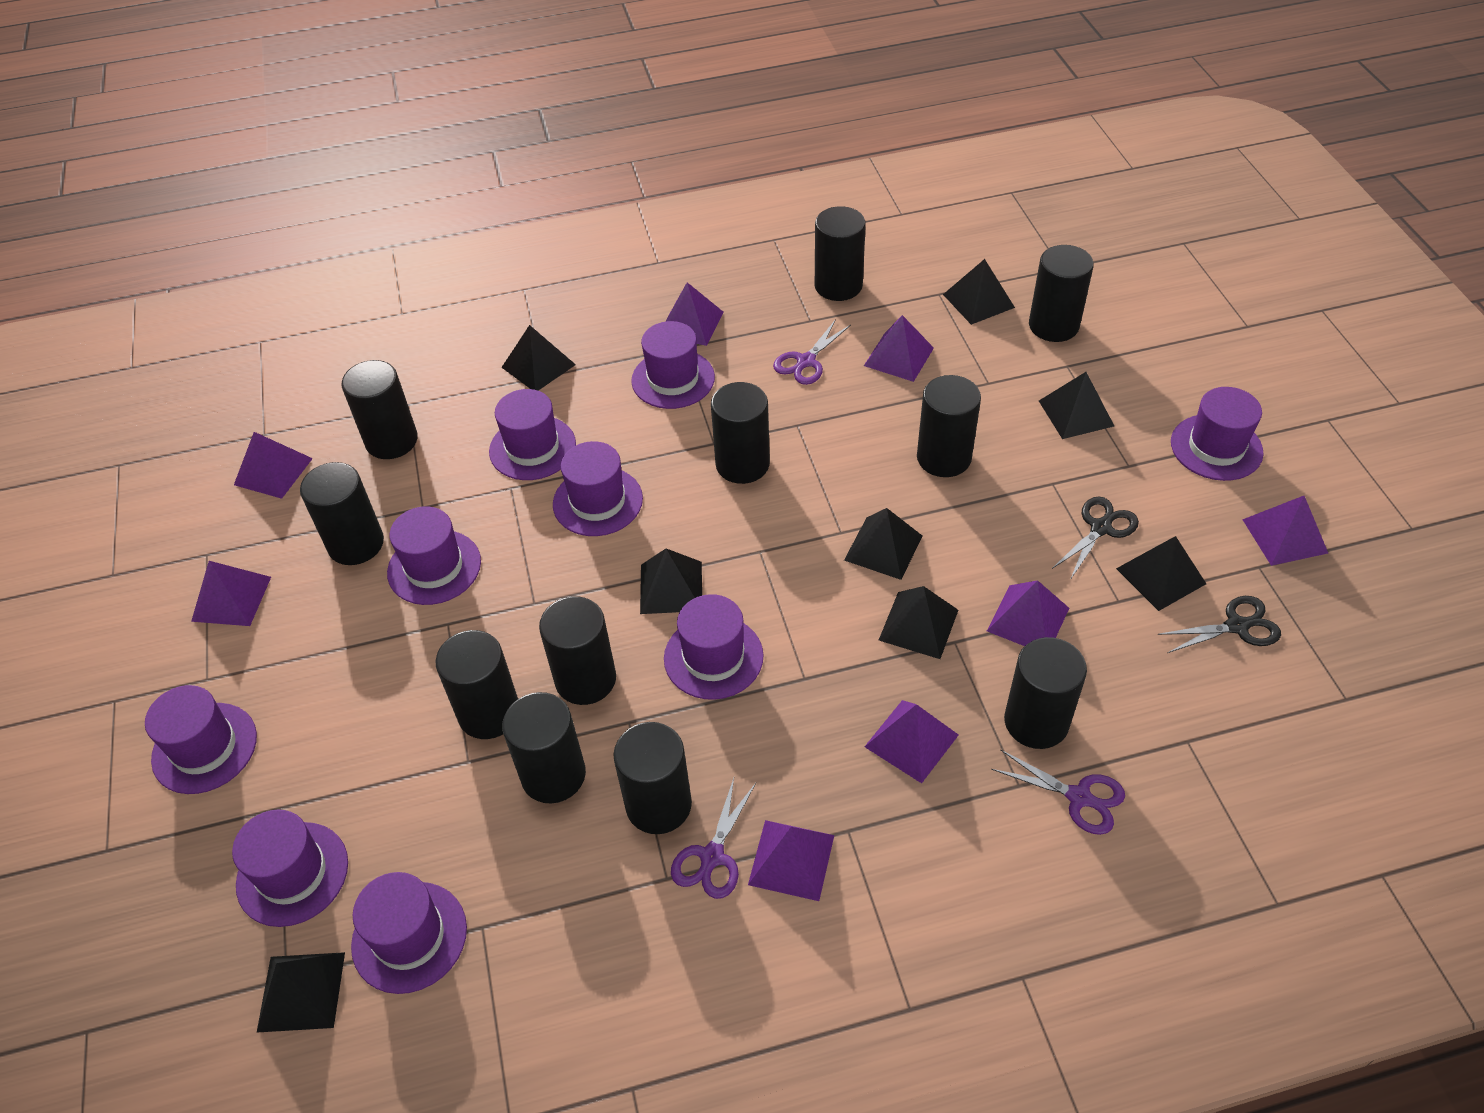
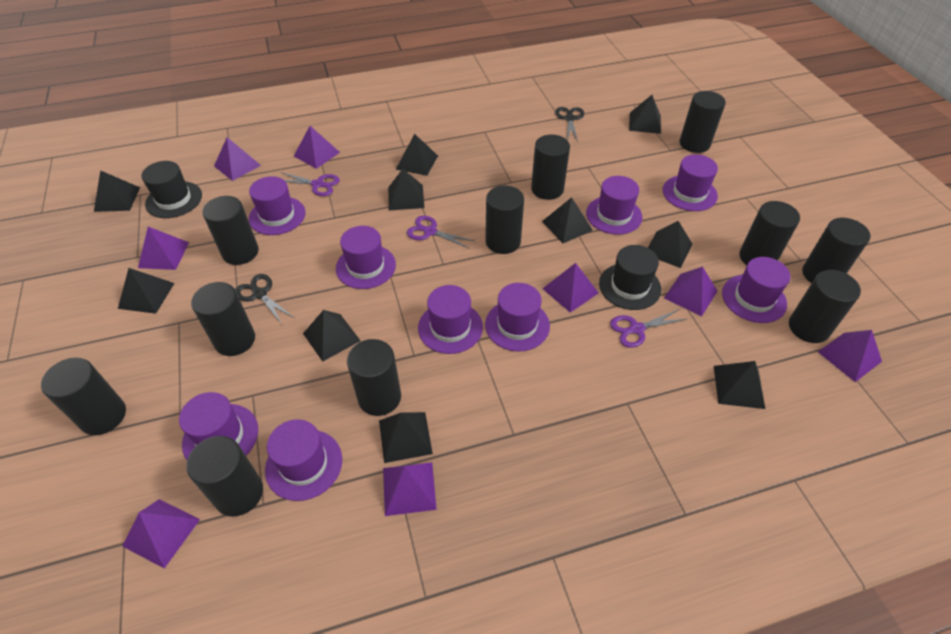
black hat: 0 -> 2
black pyramid: 8 -> 10

